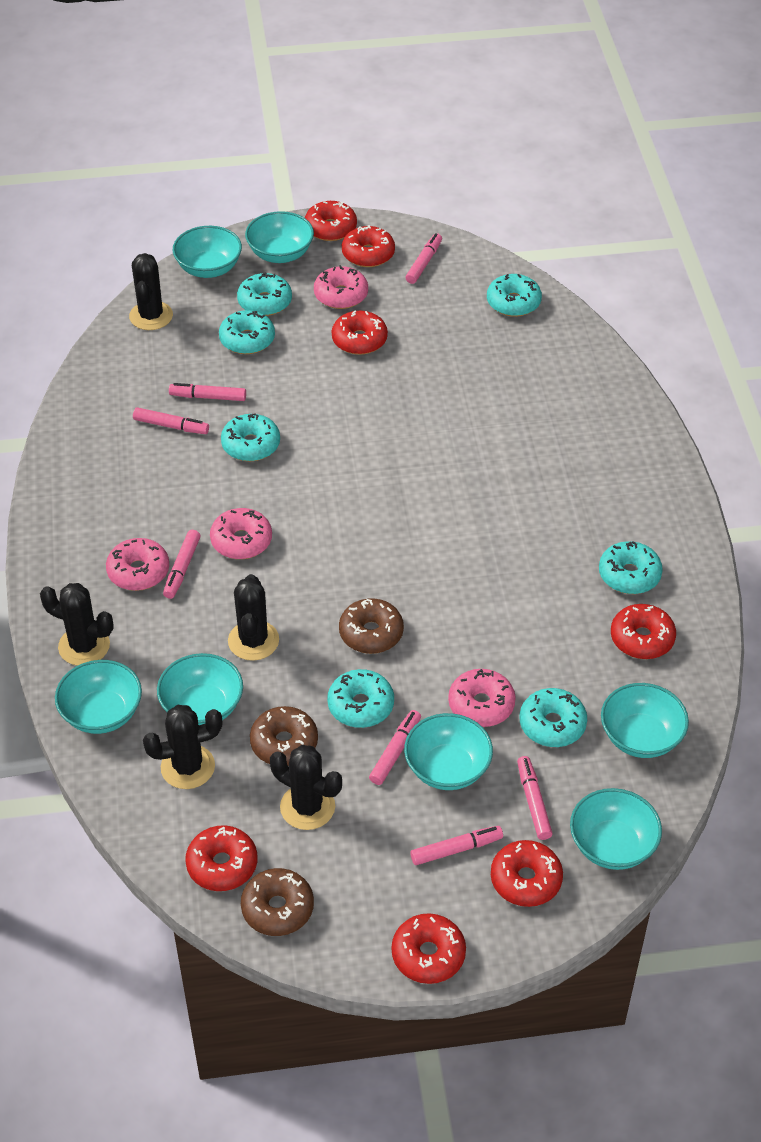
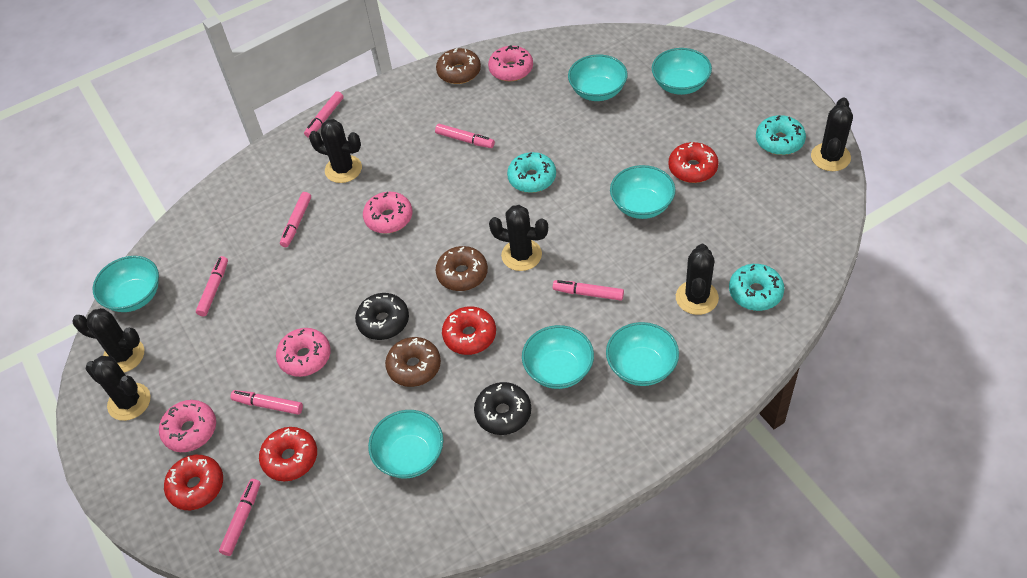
black cactus: 5 -> 6
black donut: 0 -> 2
red donut: 7 -> 4
turquoise donut: 7 -> 3

